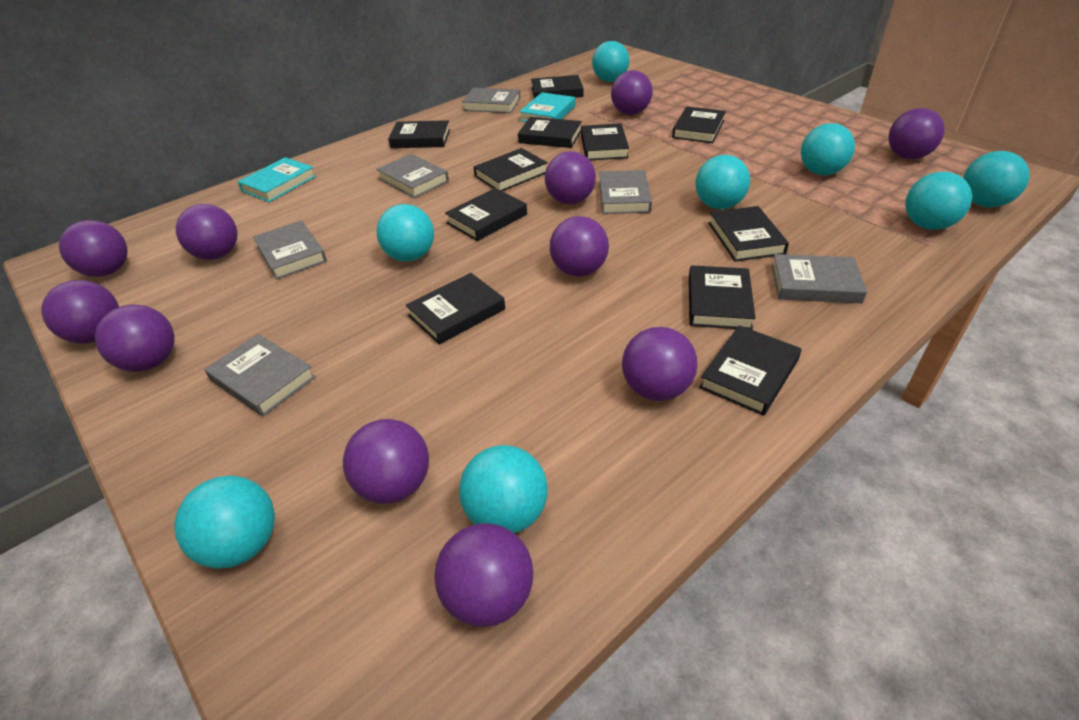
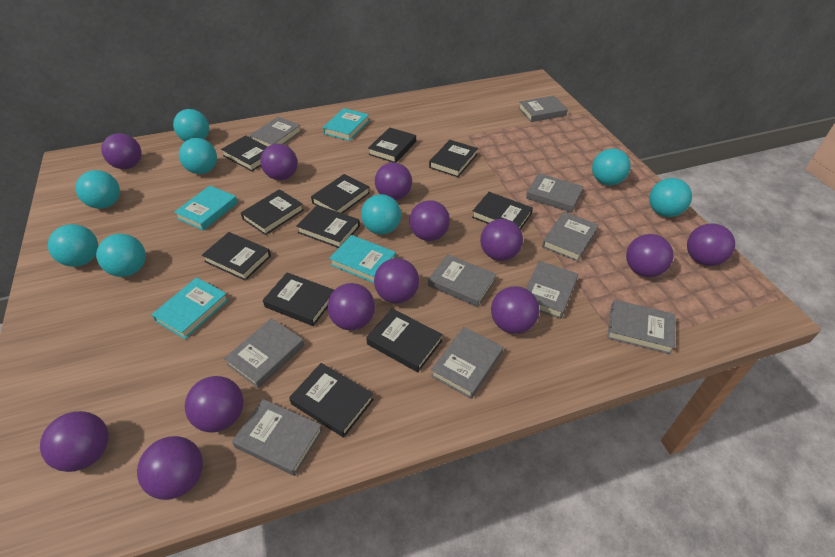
grey book: 6 -> 10
purple ball: 11 -> 13
turquoise book: 2 -> 4

